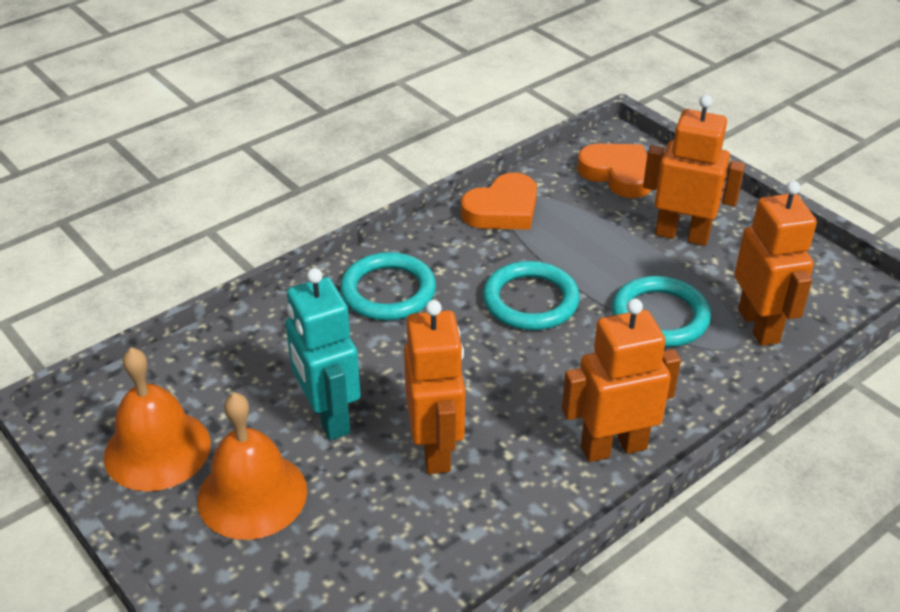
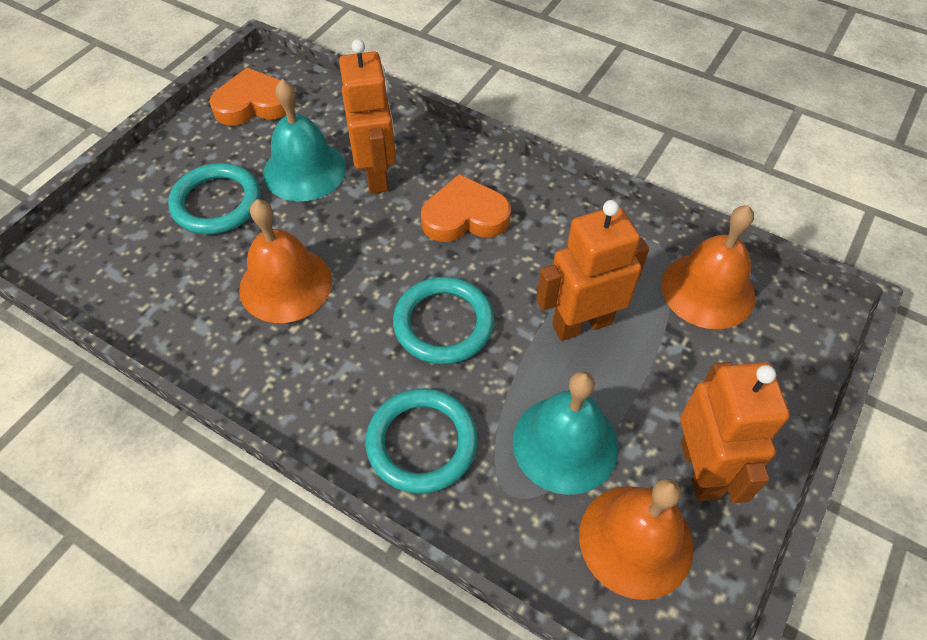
orange bell: 2 -> 3
orange robot: 4 -> 3
turquoise bell: 0 -> 2
turquoise robot: 1 -> 0

